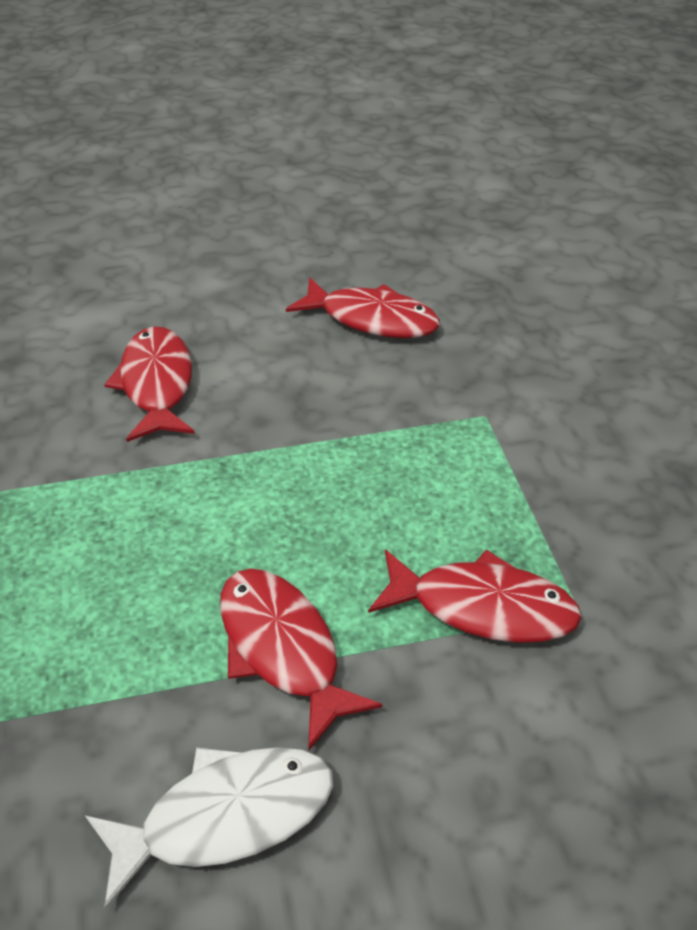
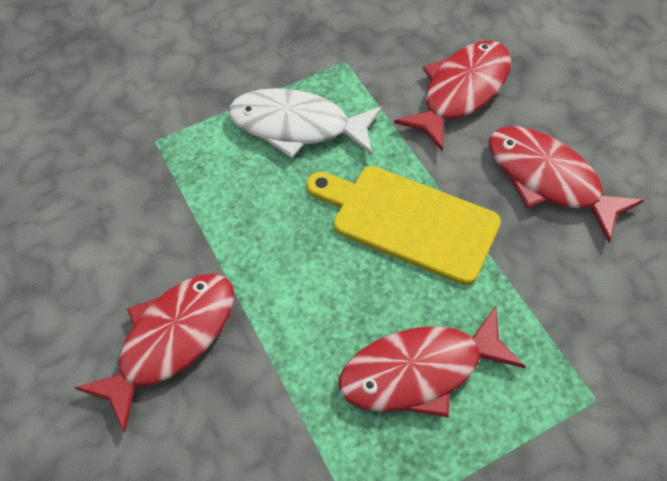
yellow cutting board: 0 -> 1

